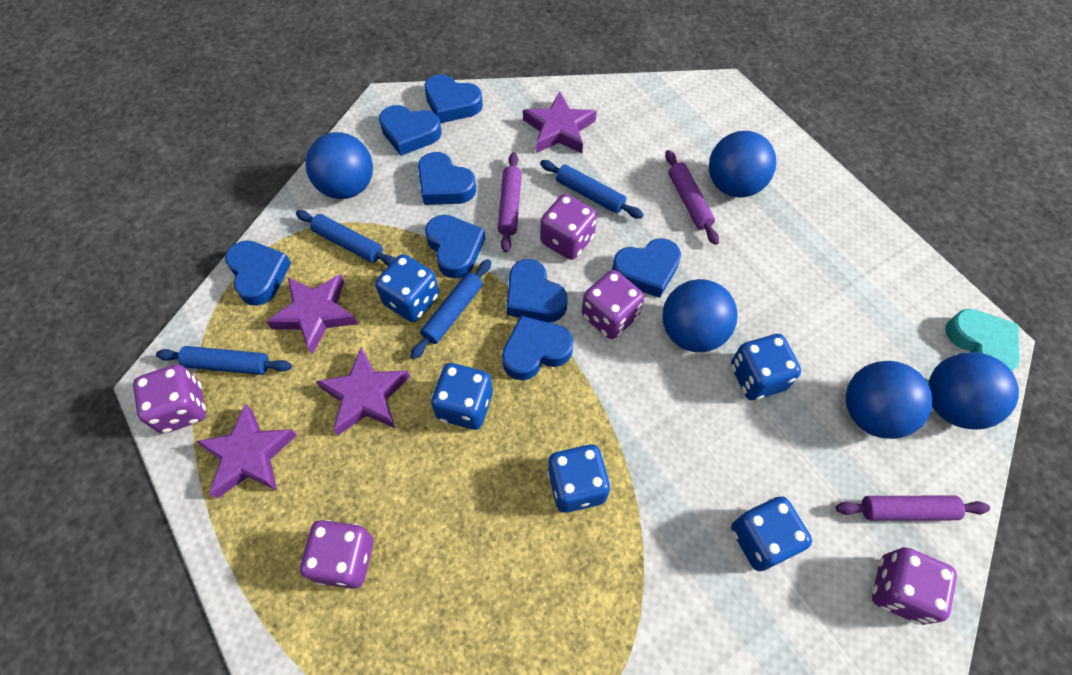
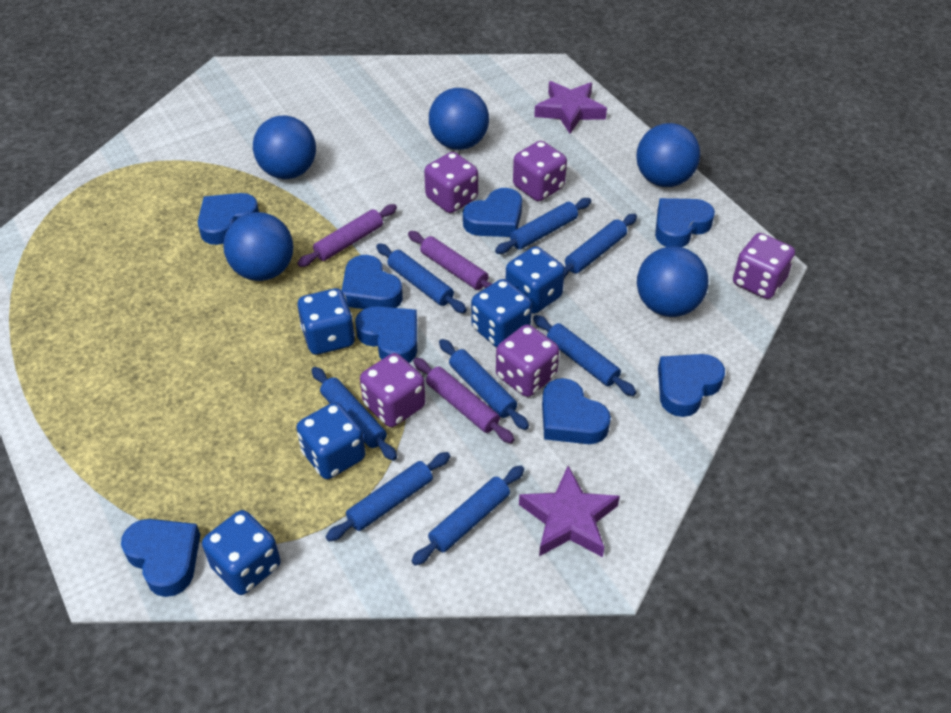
blue rolling pin: 4 -> 8
purple star: 4 -> 2
turquoise heart: 1 -> 0

